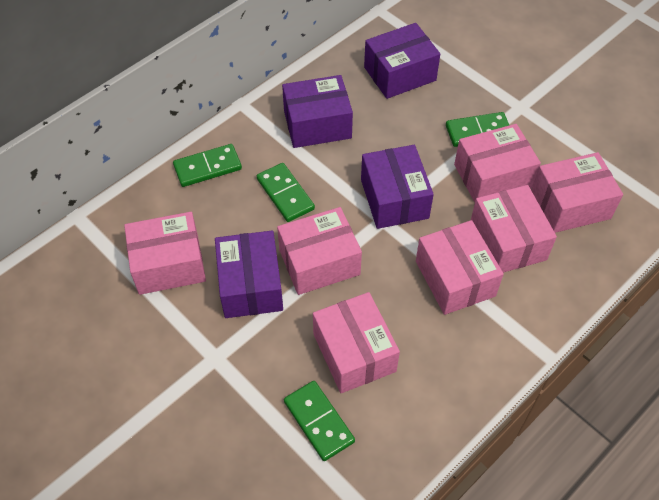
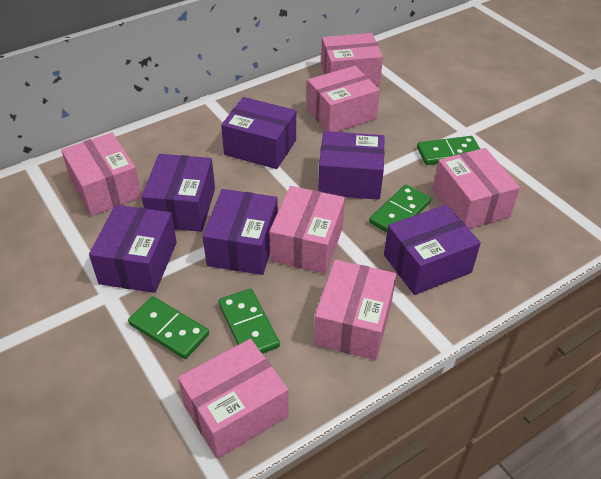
purple box: 4 -> 6

